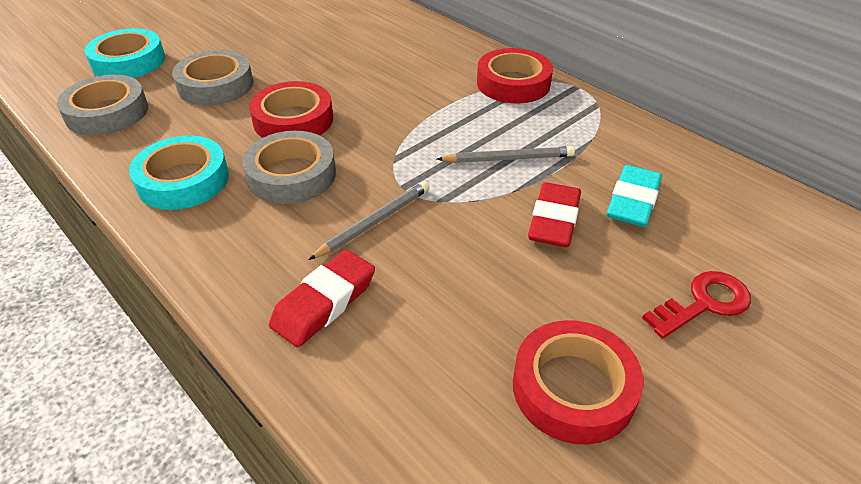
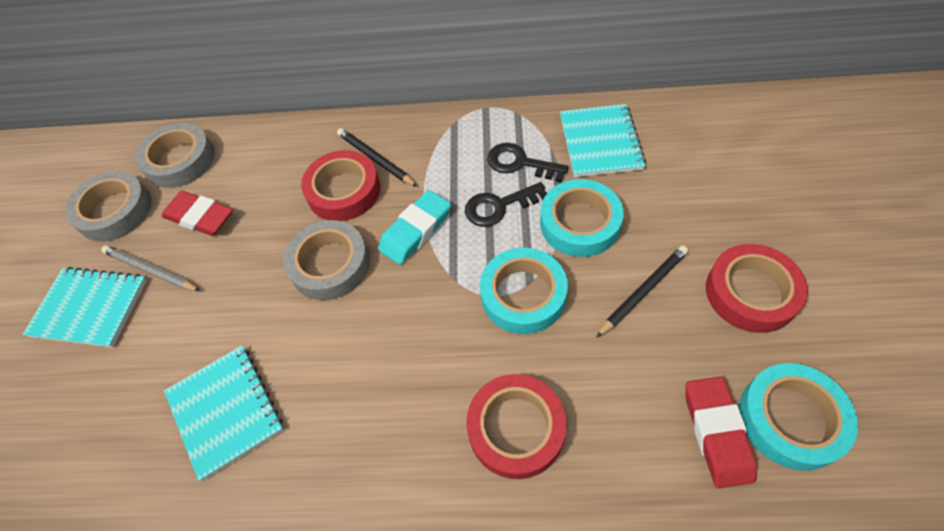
black key: 0 -> 2
black pencil: 0 -> 2
grey pencil: 2 -> 1
red key: 1 -> 0
turquoise notebook: 0 -> 3
turquoise tape: 2 -> 3

